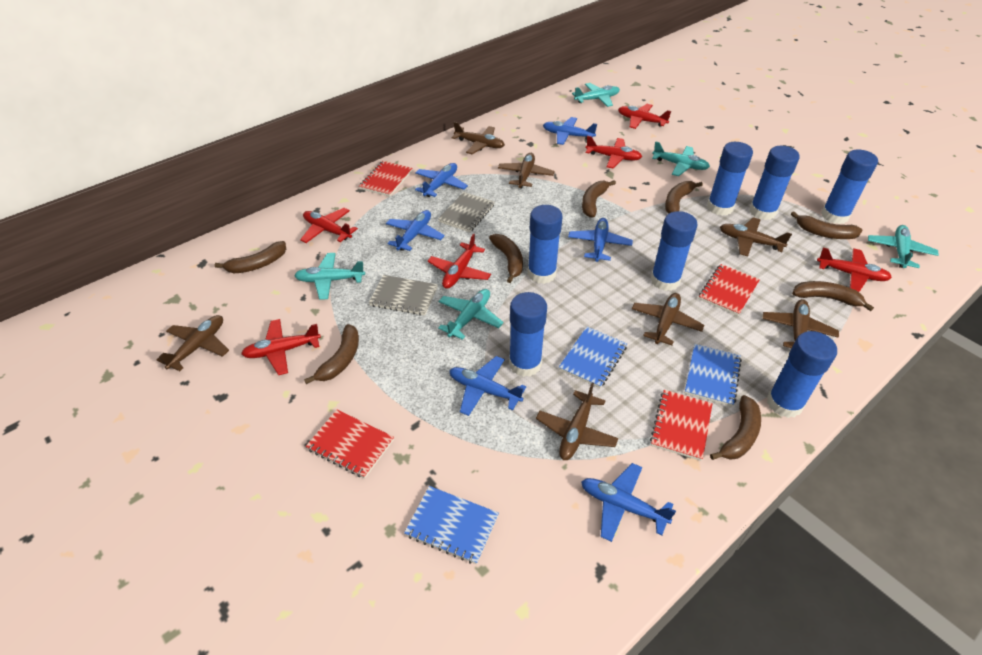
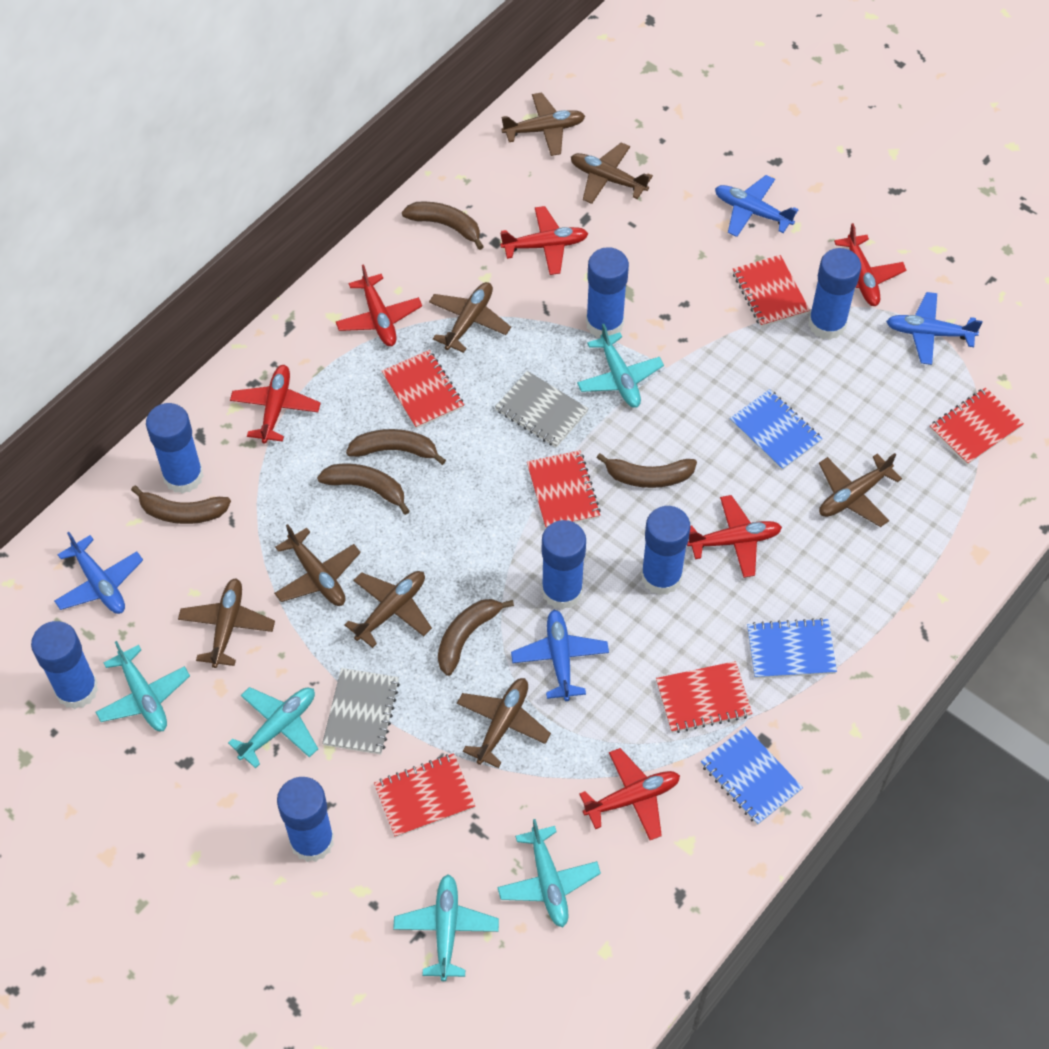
blue plane: 6 -> 4
brown banana: 8 -> 6
brown plane: 7 -> 8
red notebook: 4 -> 6

